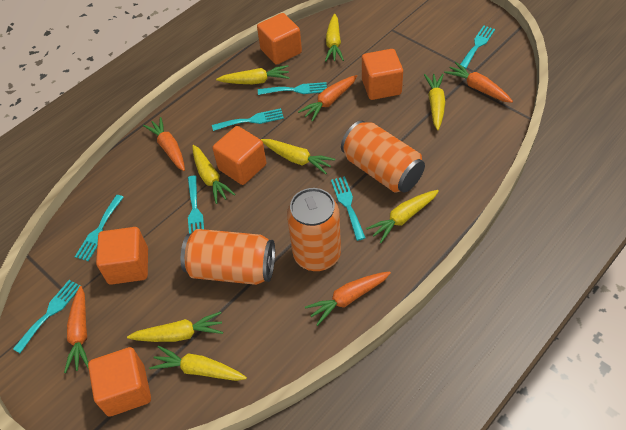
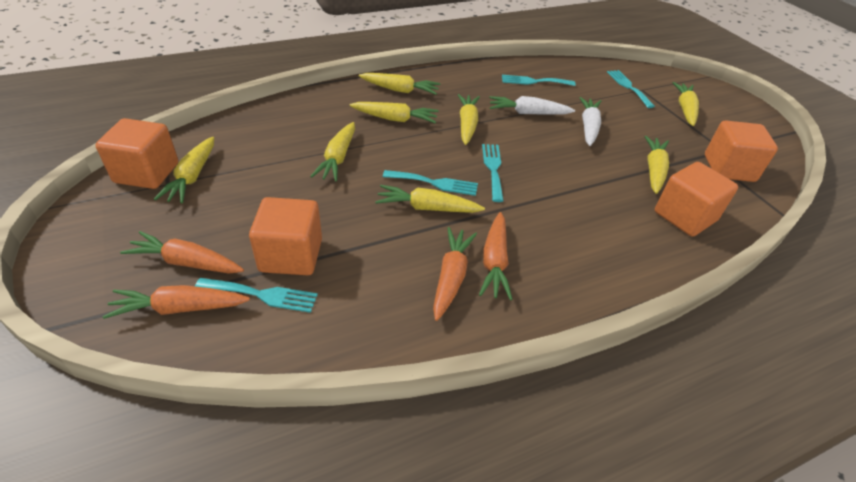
orange can: 3 -> 0
orange carrot: 5 -> 4
orange cube: 5 -> 4
turquoise fork: 7 -> 5
white carrot: 0 -> 2

